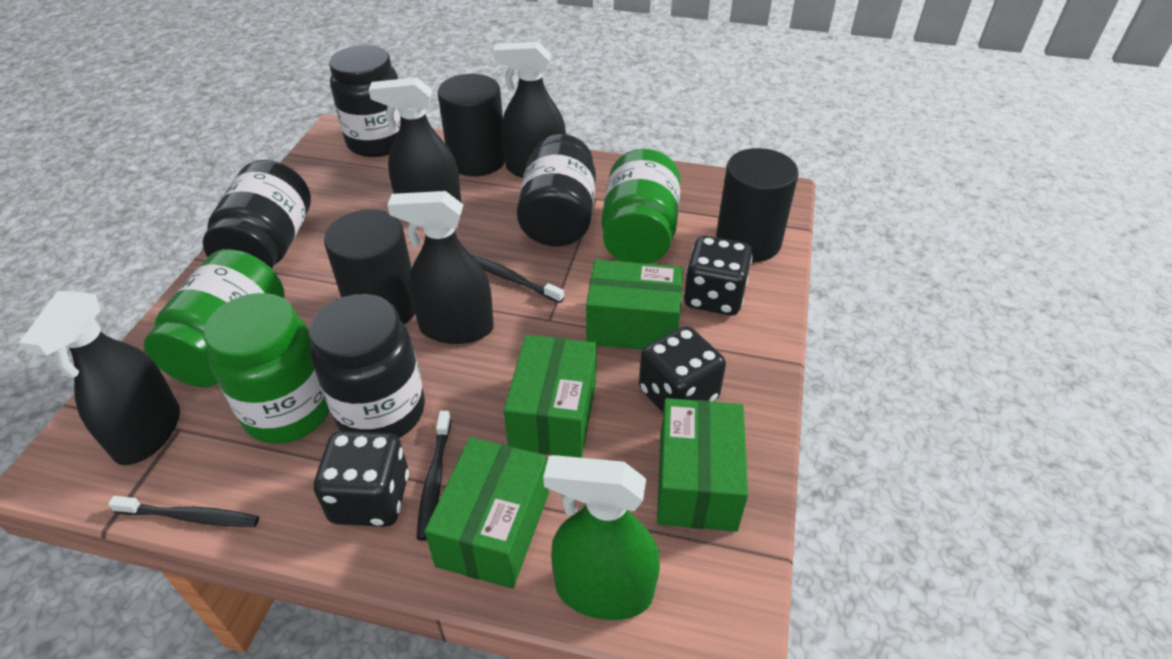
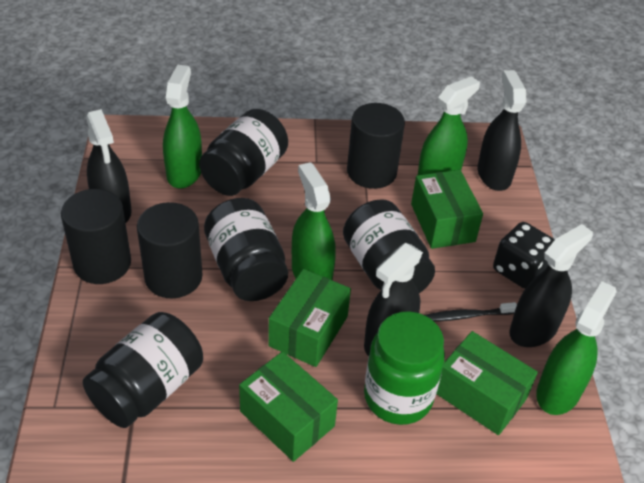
black dice: 3 -> 1
black toothbrush: 3 -> 1
green jar: 3 -> 1
green spray bottle: 1 -> 4

